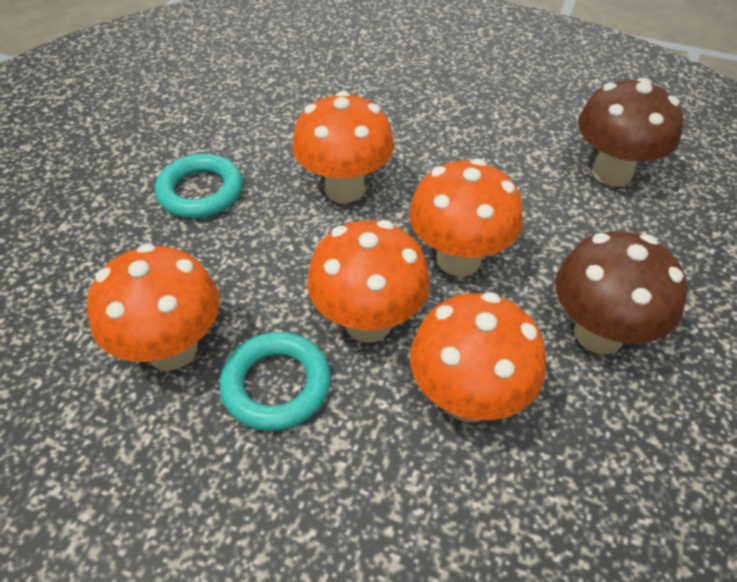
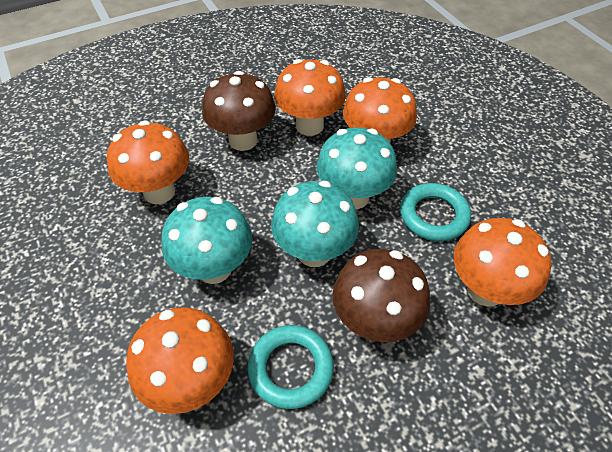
turquoise mushroom: 0 -> 3

